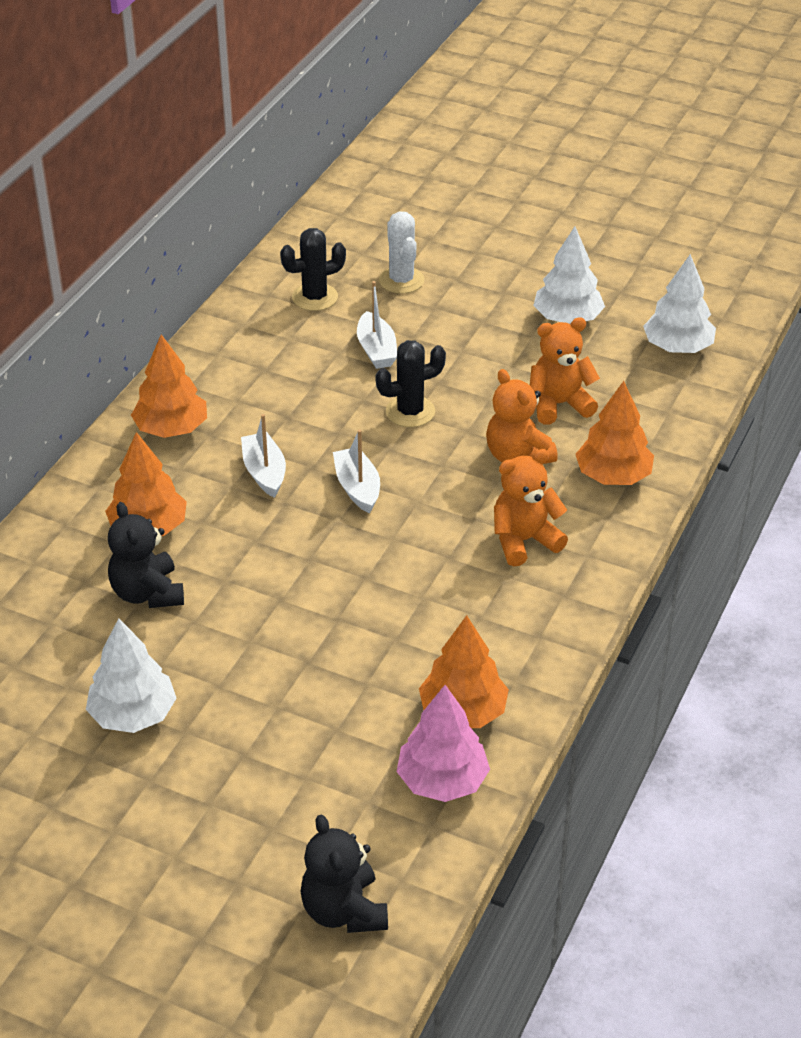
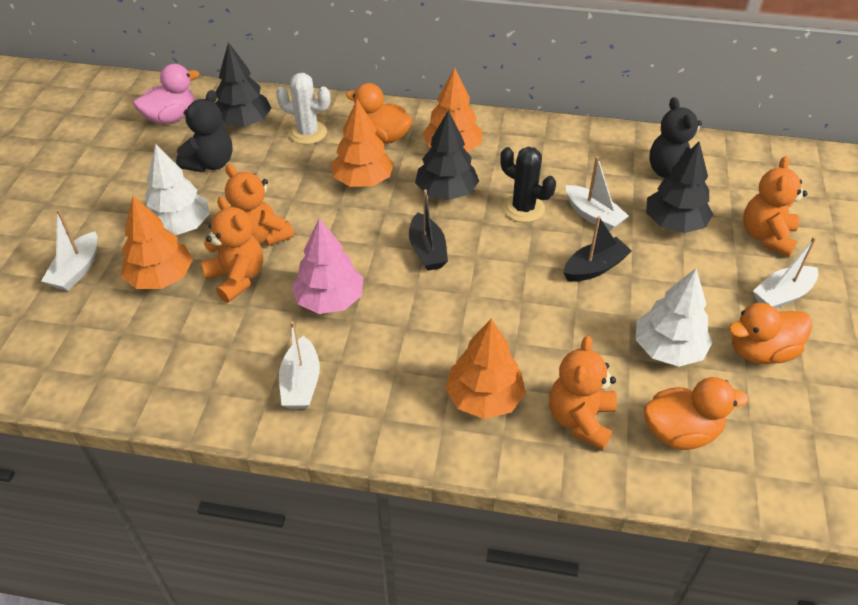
black boat: 0 -> 2
black cactus: 2 -> 1
black tree: 0 -> 3
orange duck: 0 -> 3
orange teddy bear: 3 -> 4
pink duck: 0 -> 1
white boat: 3 -> 4
white tree: 3 -> 2

